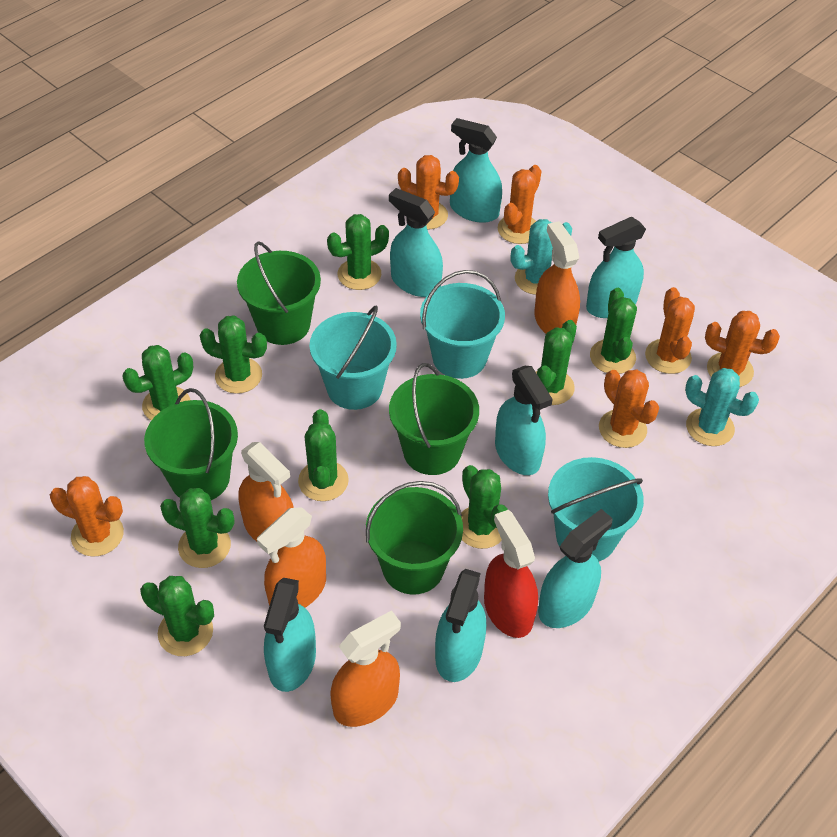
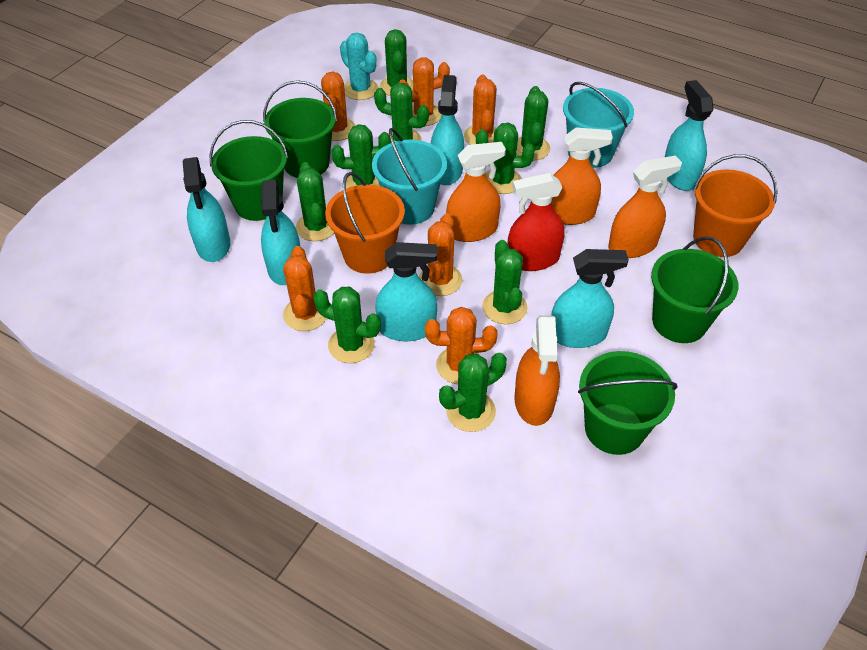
orange bucket: 0 -> 2
turquoise bucket: 3 -> 2
turquoise cactus: 2 -> 1
turquoise spray bottle: 7 -> 6

